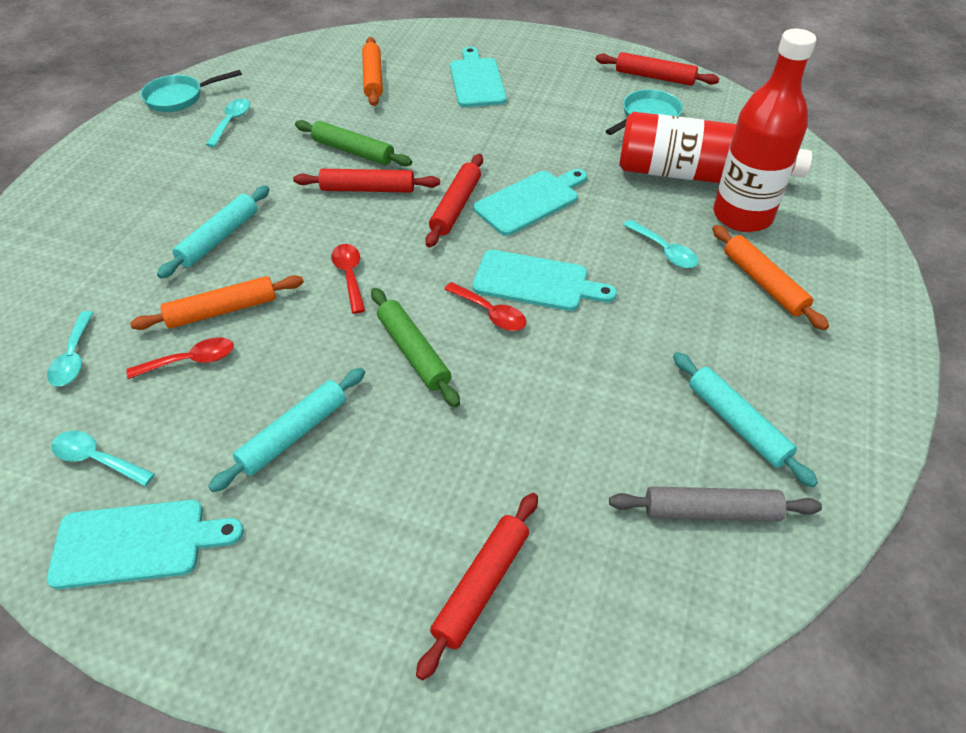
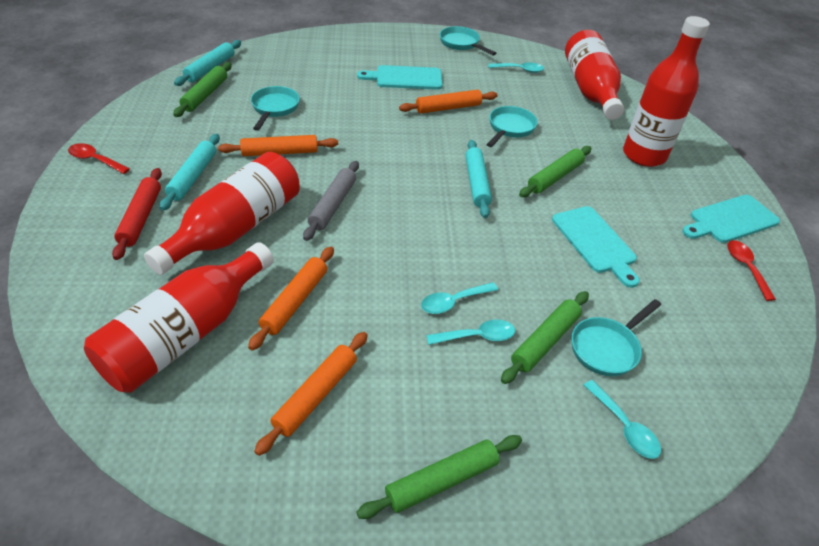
green rolling pin: 2 -> 4
orange rolling pin: 3 -> 4
red bottle: 2 -> 4
red rolling pin: 4 -> 1
red spoon: 3 -> 2
turquoise cutting board: 4 -> 3
turquoise pan: 2 -> 4

